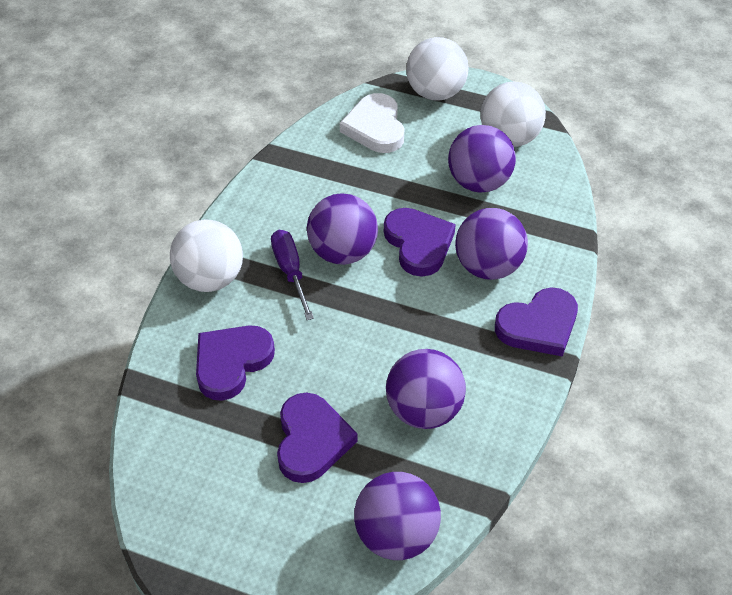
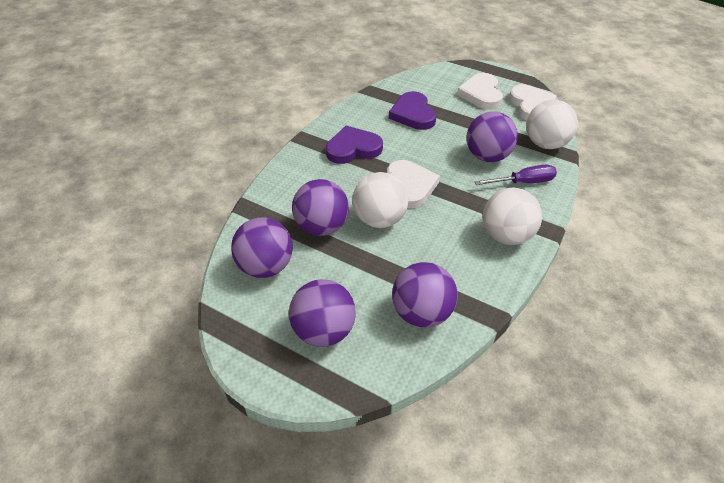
purple heart: 4 -> 2
white heart: 1 -> 3

